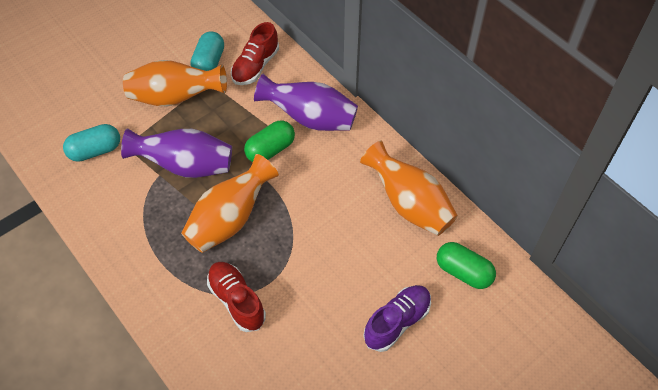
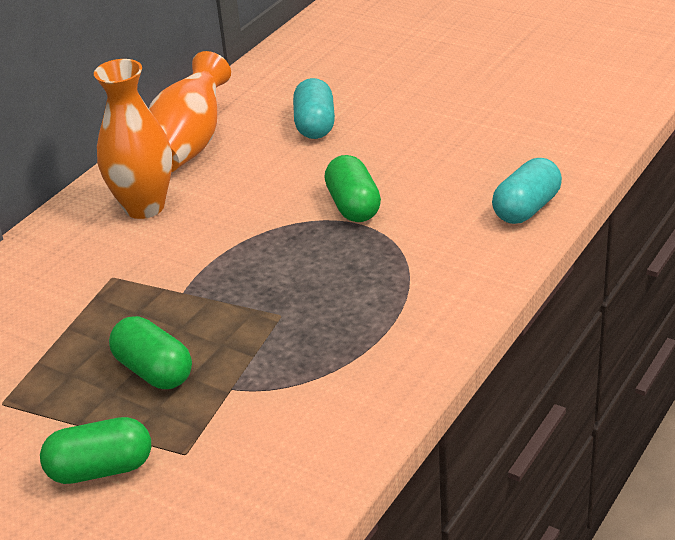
green capsule: 2 -> 3
orange vase: 3 -> 2
purple shoe: 1 -> 0
purple vase: 2 -> 0
red shoe: 2 -> 0

